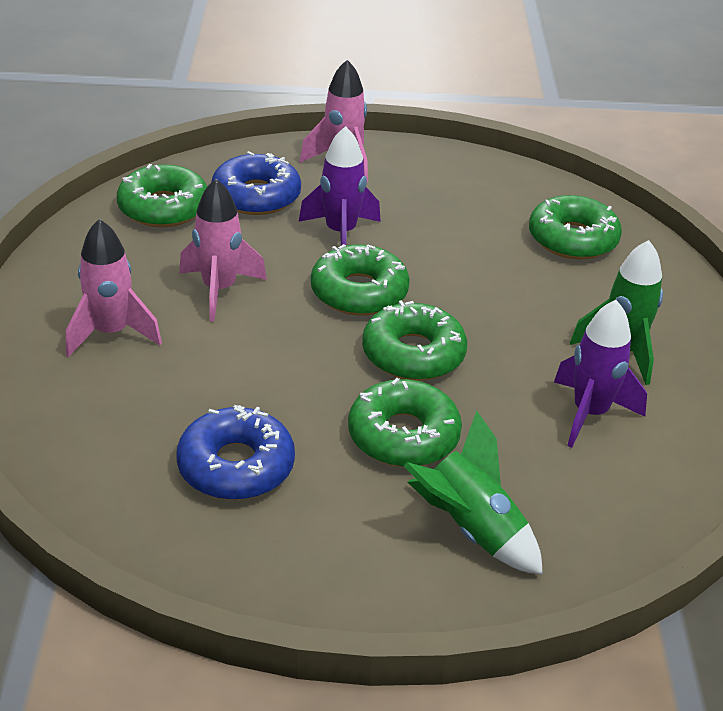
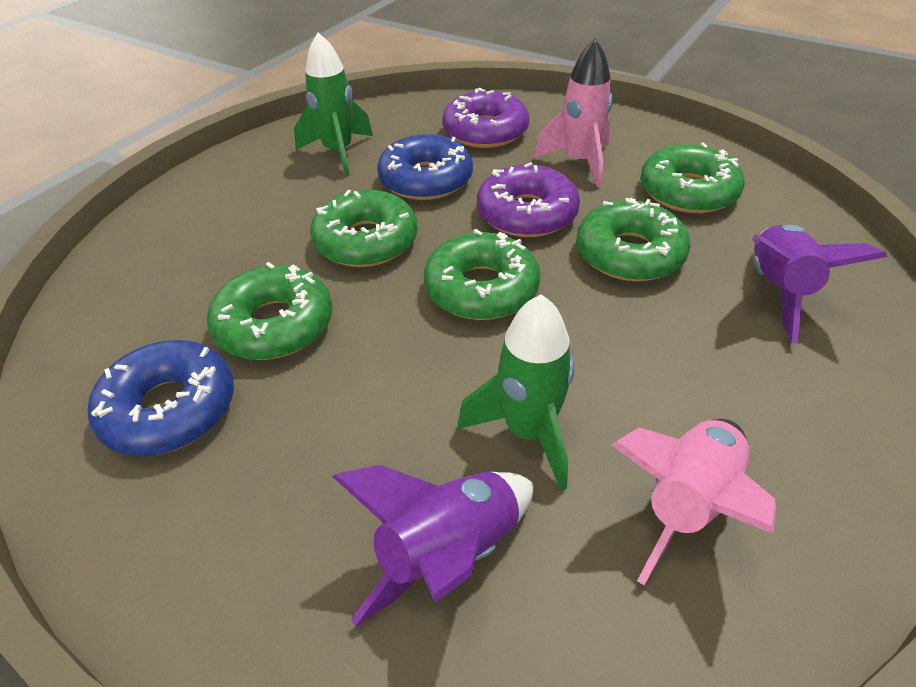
pink rocket: 3 -> 2
purple donut: 0 -> 2

